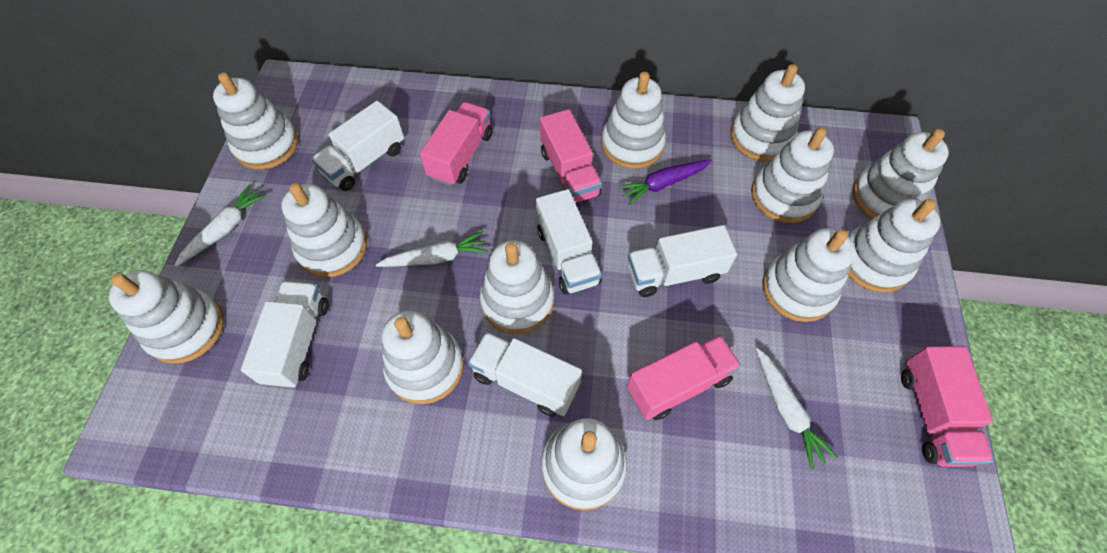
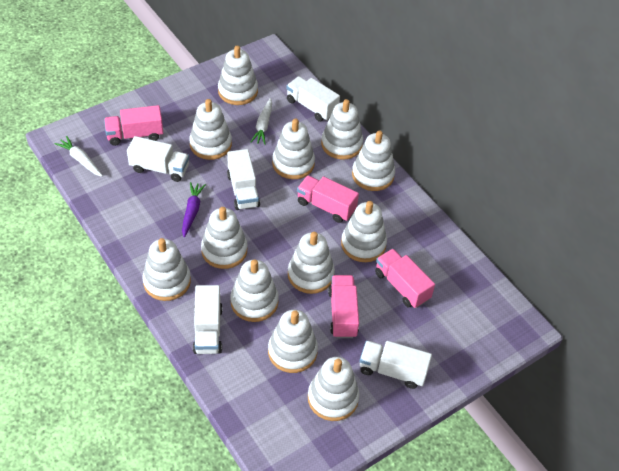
white carrot: 3 -> 2

